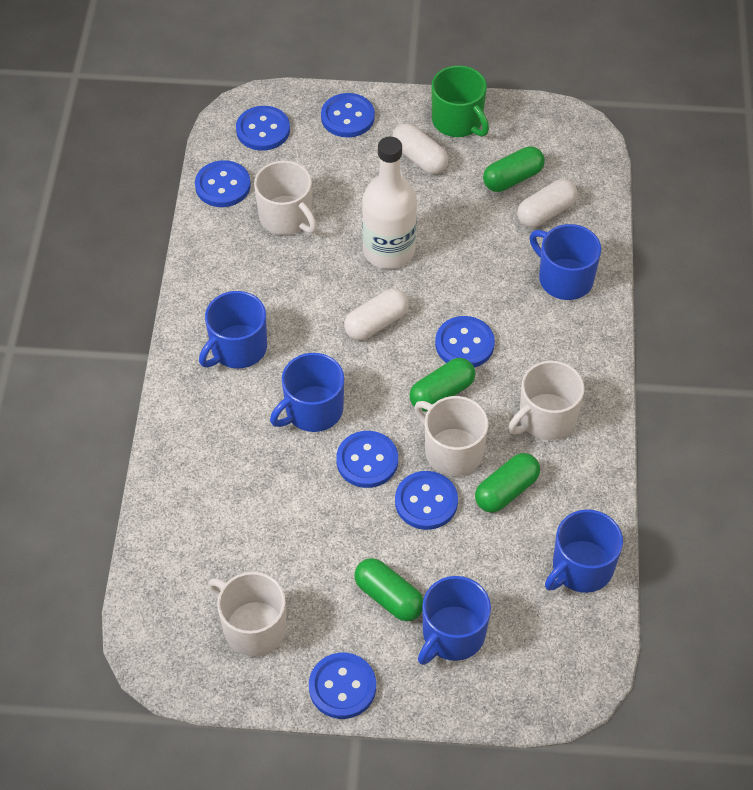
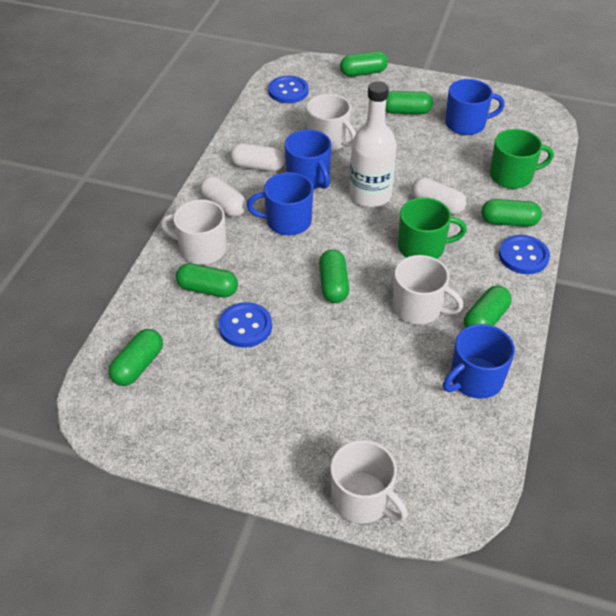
blue button: 7 -> 3
blue mug: 5 -> 4
green capsule: 4 -> 7
green mug: 1 -> 2

